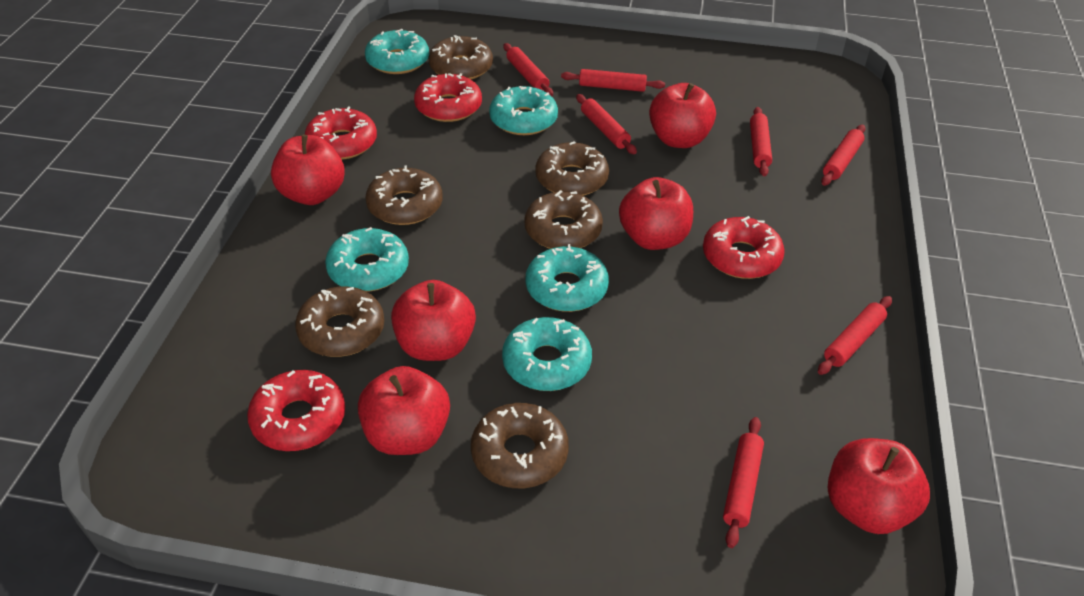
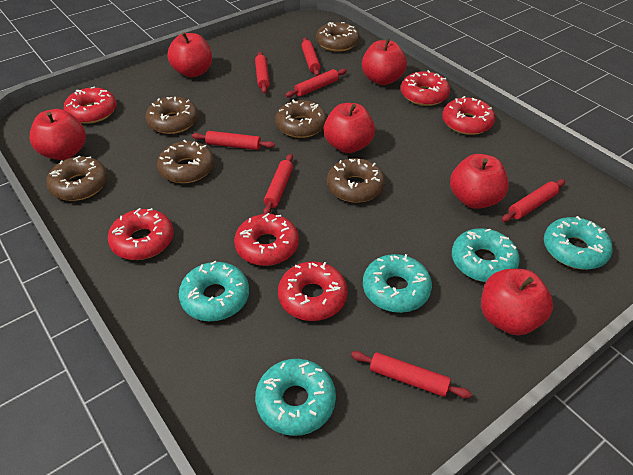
red donut: 4 -> 6

